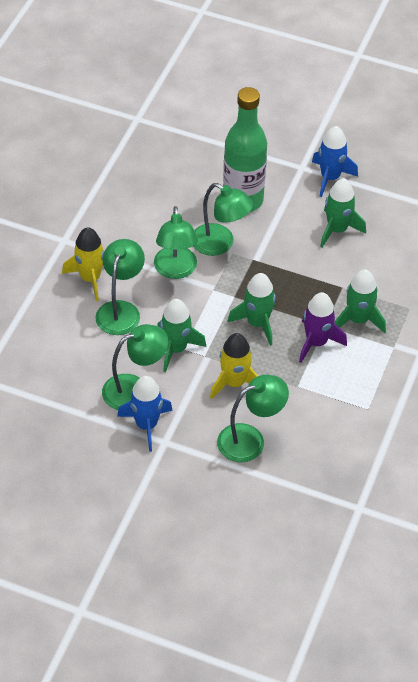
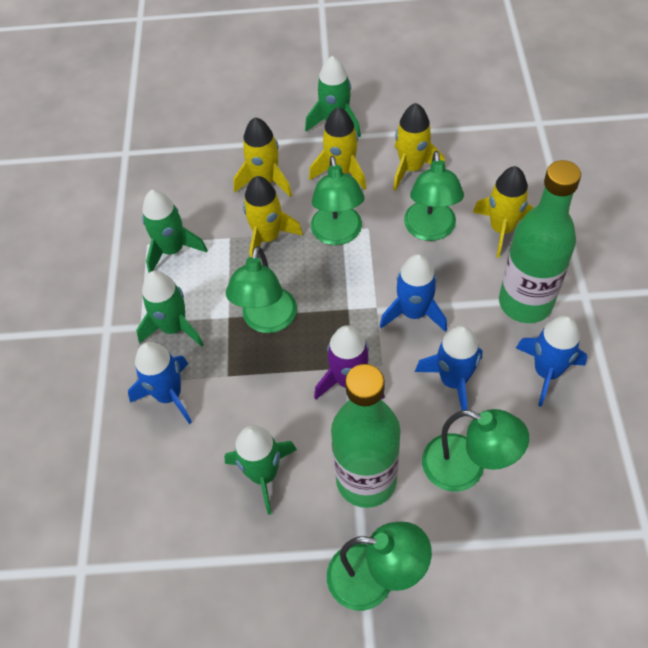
blue rocket: 2 -> 4
green bottle: 1 -> 2
yellow rocket: 2 -> 5

